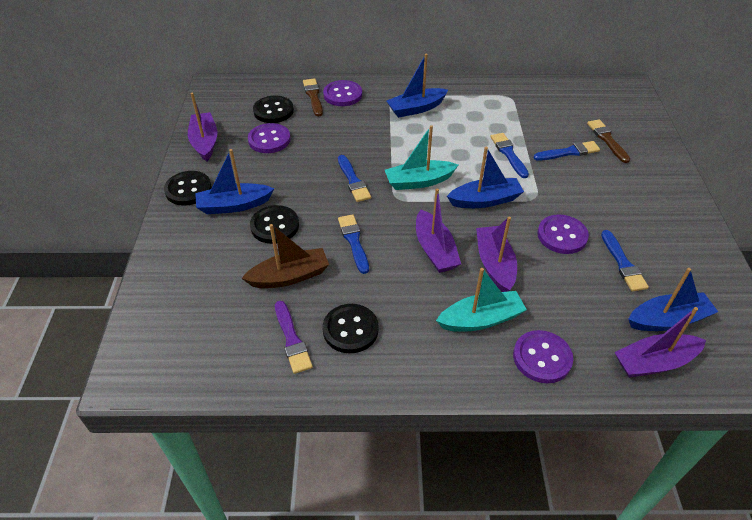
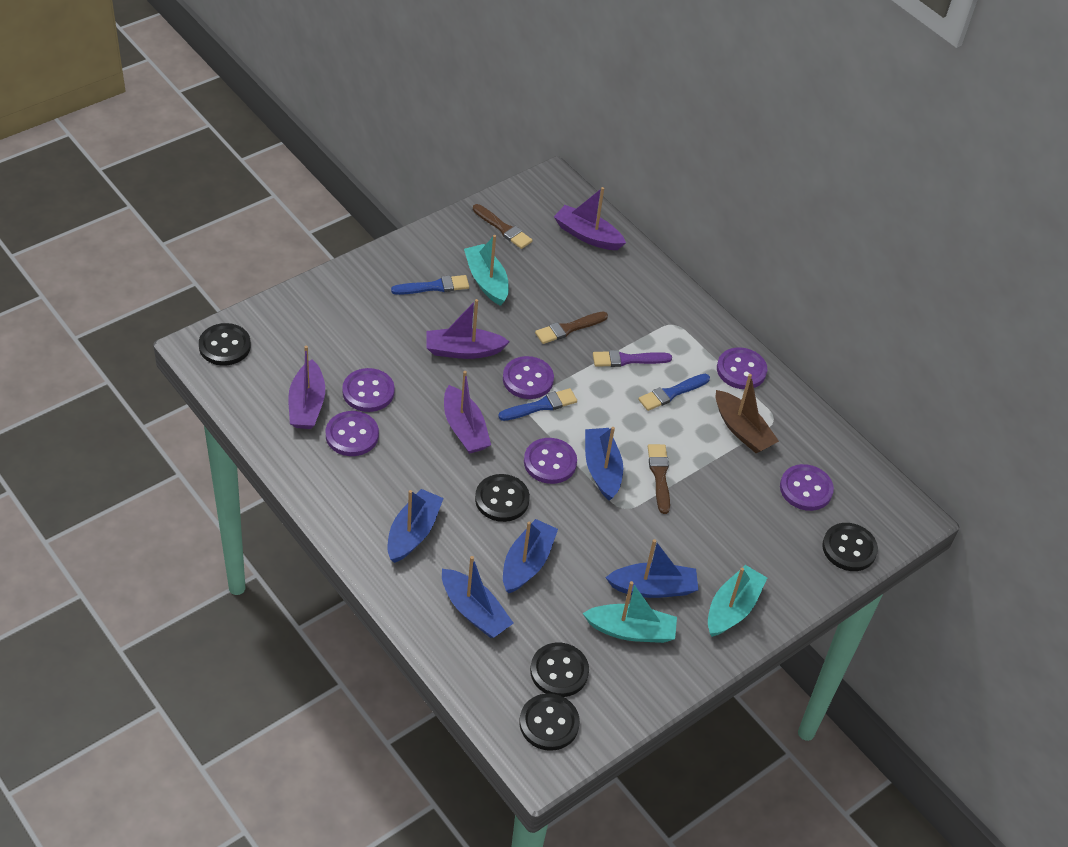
black button: 4 -> 5
blue boat: 4 -> 5
blue brush: 5 -> 3
brown brush: 2 -> 3
purple button: 4 -> 6
turquoise boat: 2 -> 3

